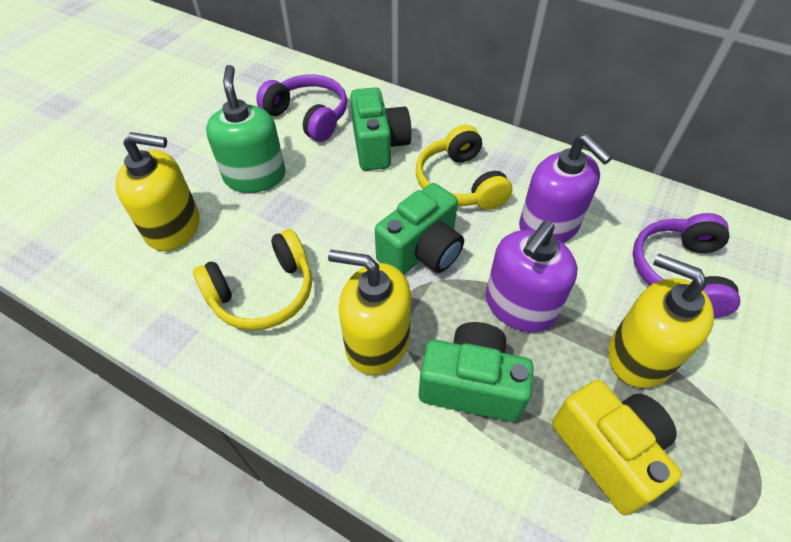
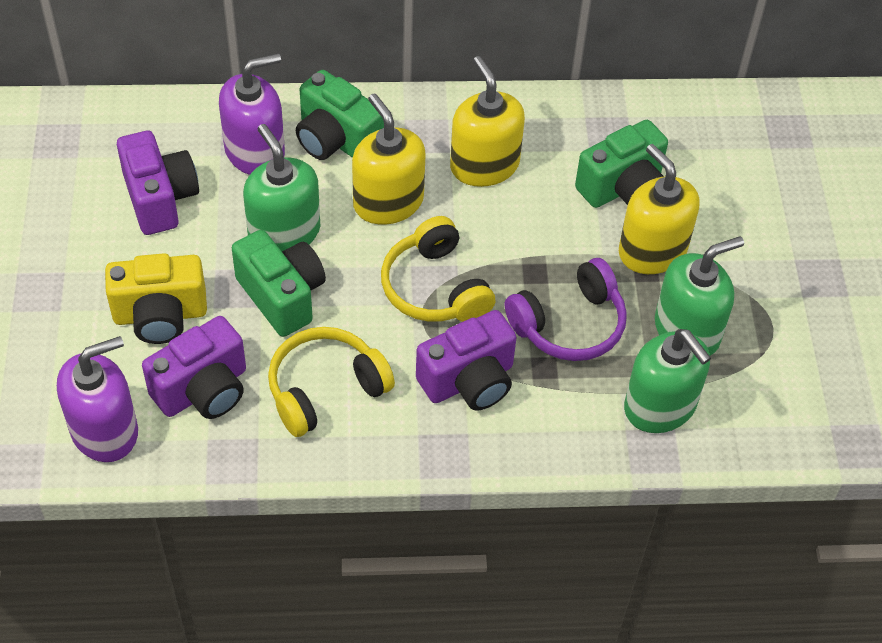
green soap dispenser: 1 -> 3
purple camera: 0 -> 3
purple headphones: 2 -> 1

